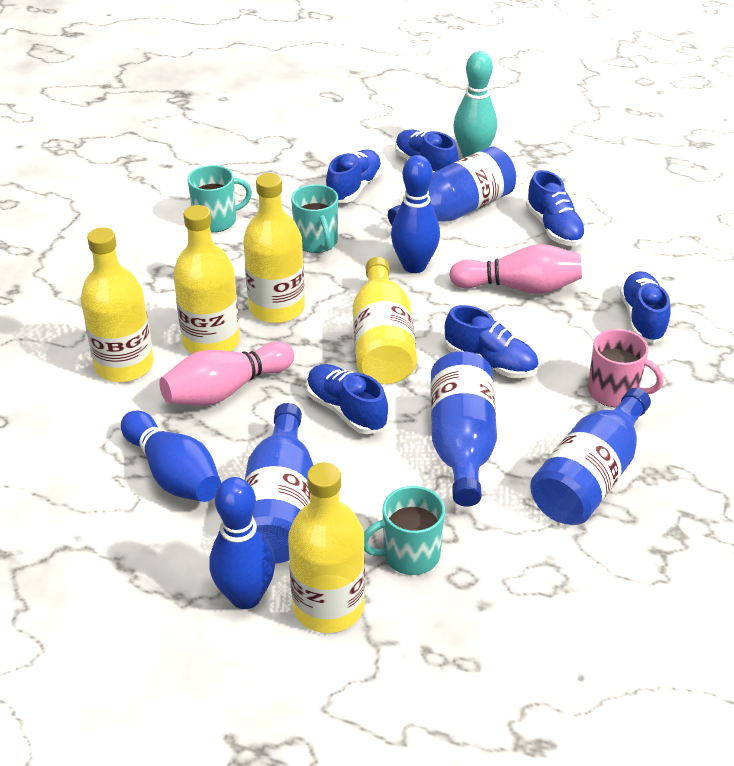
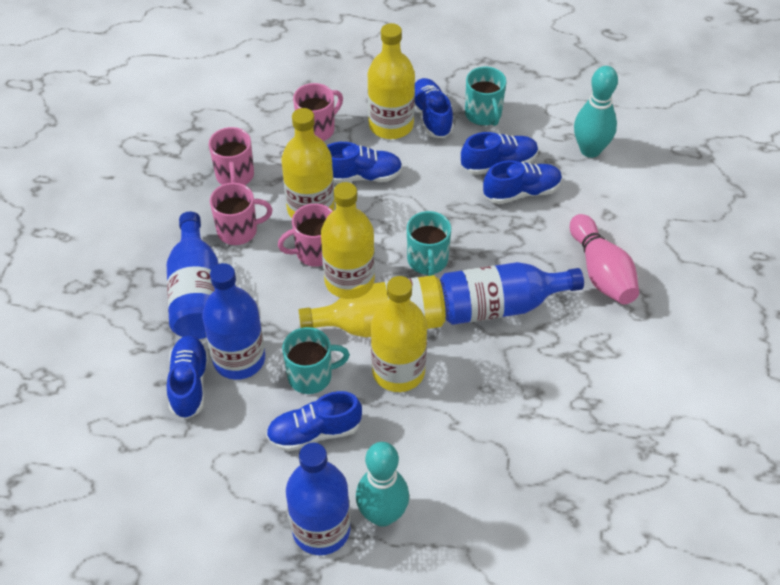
blue bowling pin: 3 -> 0
pink bowling pin: 2 -> 1
pink mug: 1 -> 4
turquoise bowling pin: 1 -> 2

